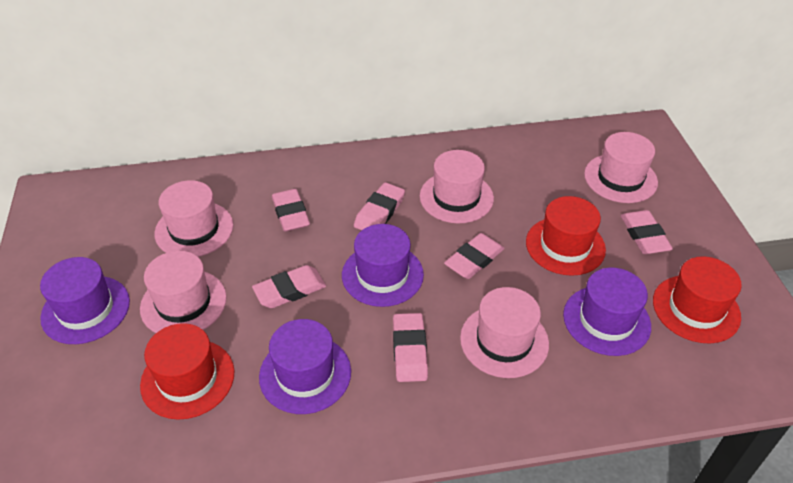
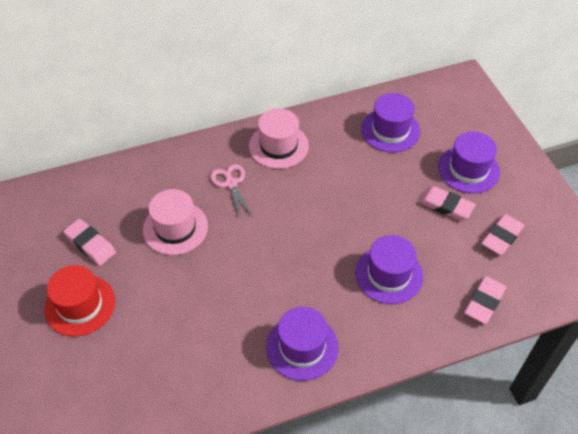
pink eraser: 6 -> 4
pink hat: 5 -> 2
pink scissors: 0 -> 1
red hat: 3 -> 1

